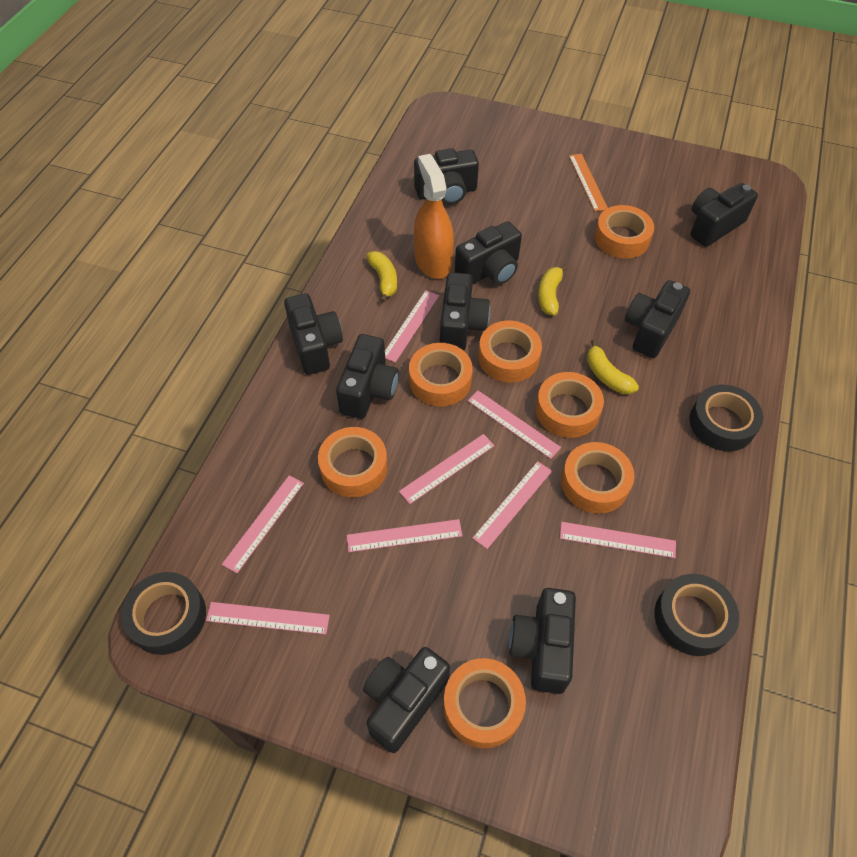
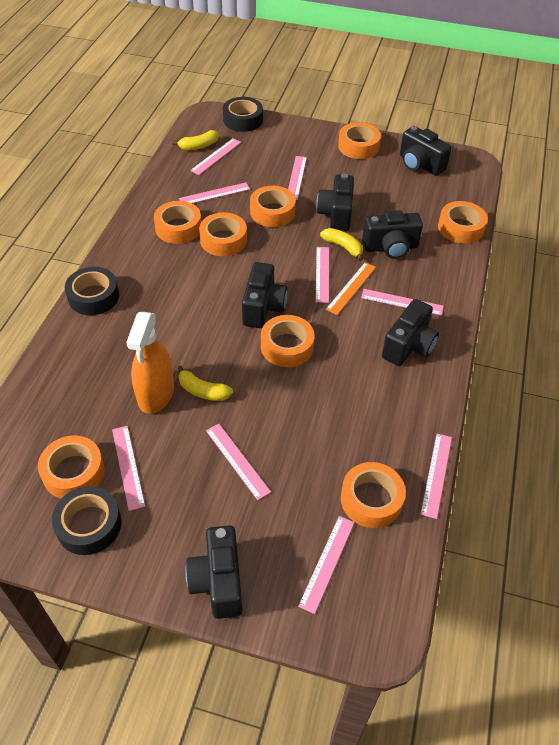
black camera: 9 -> 6
orange tape: 7 -> 8
pink ruler: 8 -> 9

